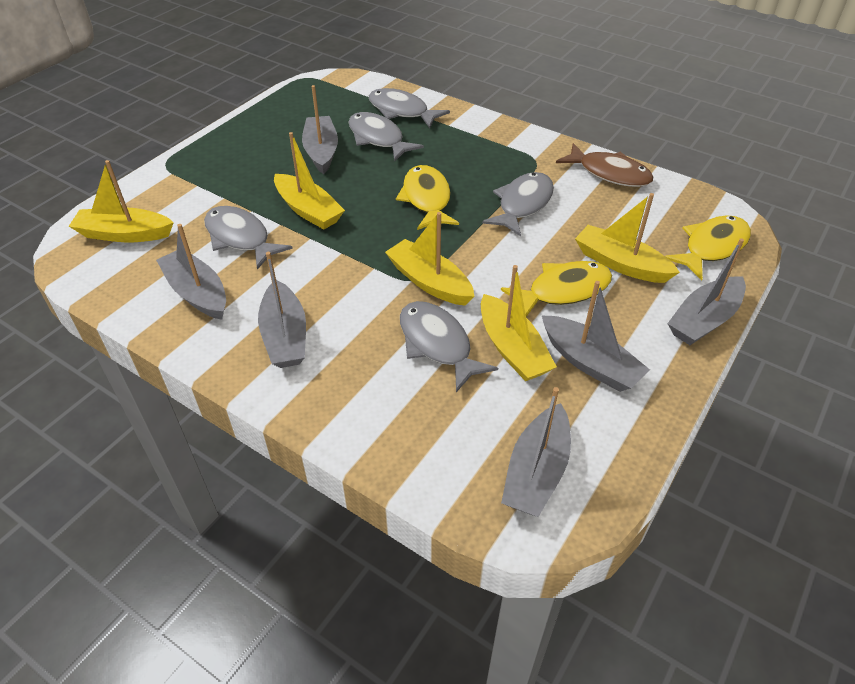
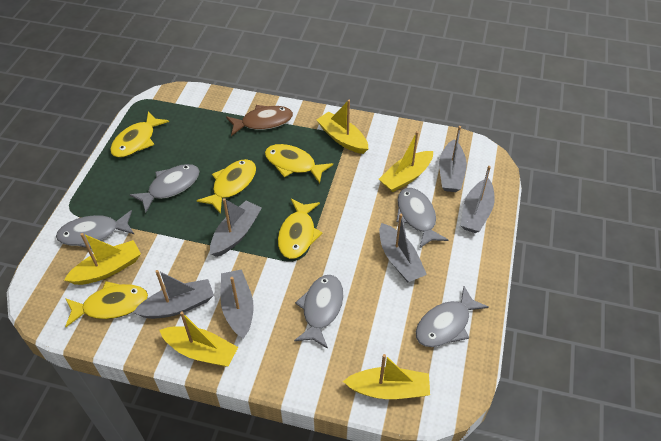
yellow fish: 3 -> 5

